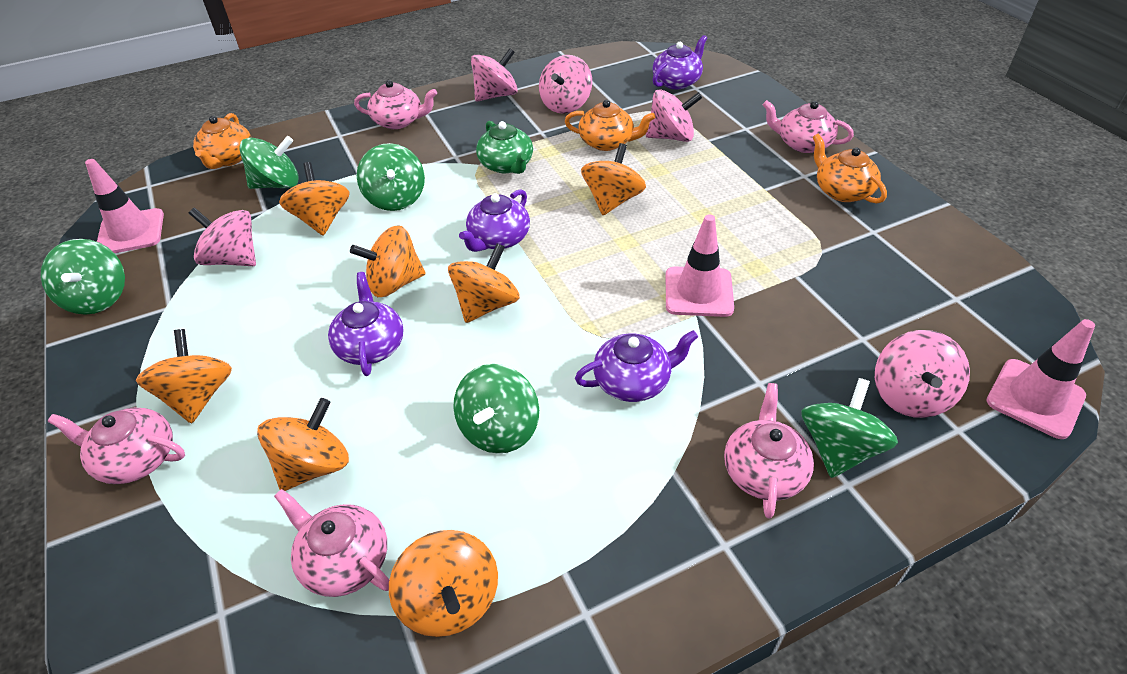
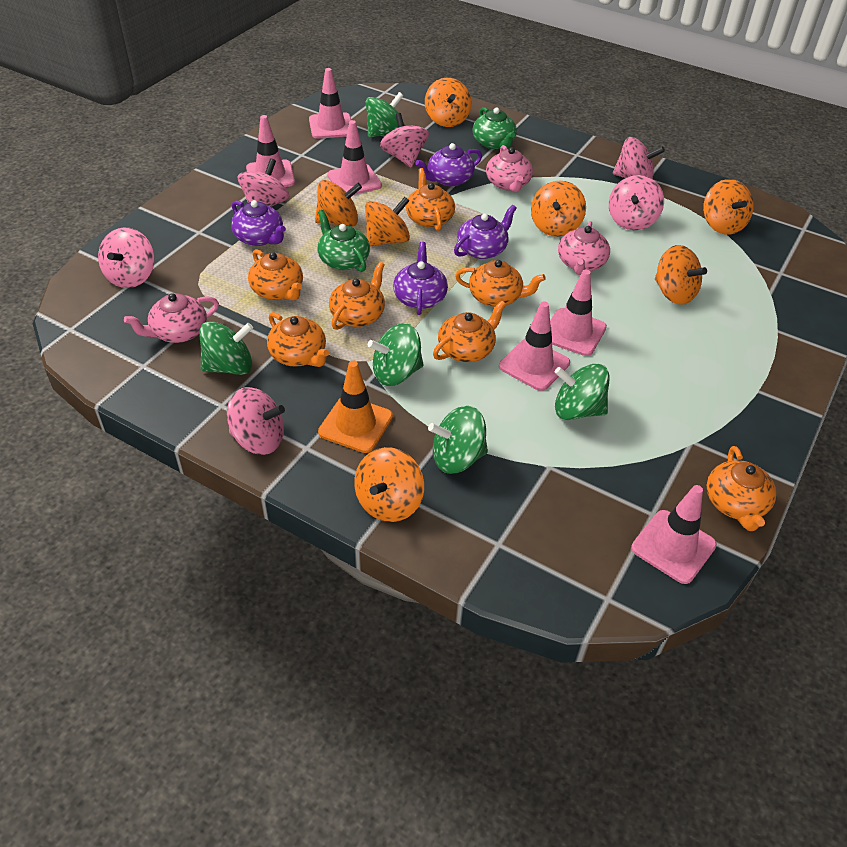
green teapot: 1 -> 2
orange teapot: 3 -> 7
orange traffic cone: 0 -> 1
pink spinning top: 5 -> 6
pink teapot: 5 -> 3
pink traffic cone: 3 -> 6

